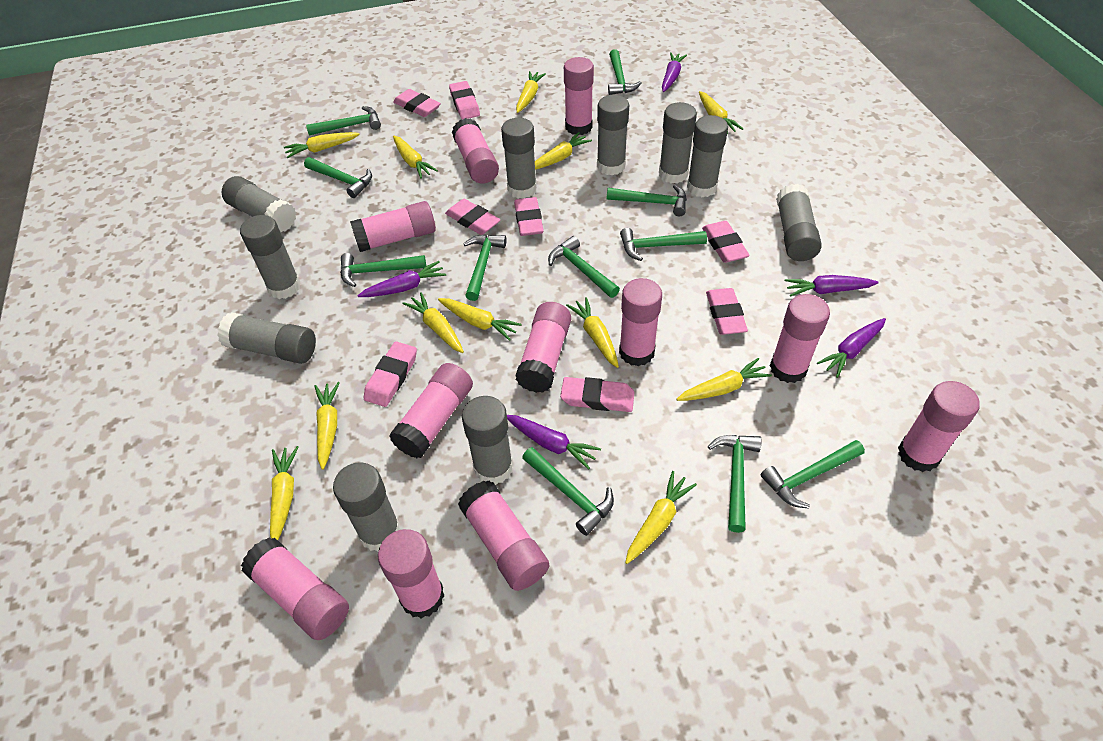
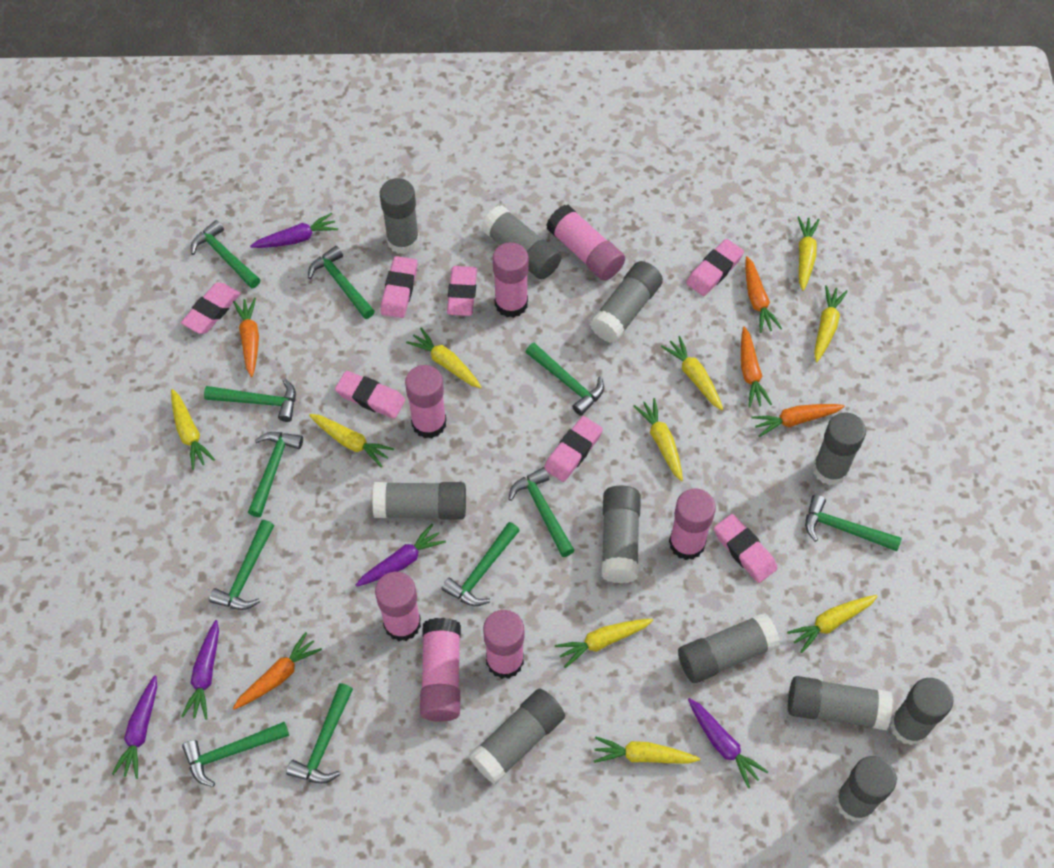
grey glue stick: 10 -> 11
orange carrot: 0 -> 5
pink eraser: 8 -> 7
pink glue stick: 11 -> 7
yellow carrot: 12 -> 10

